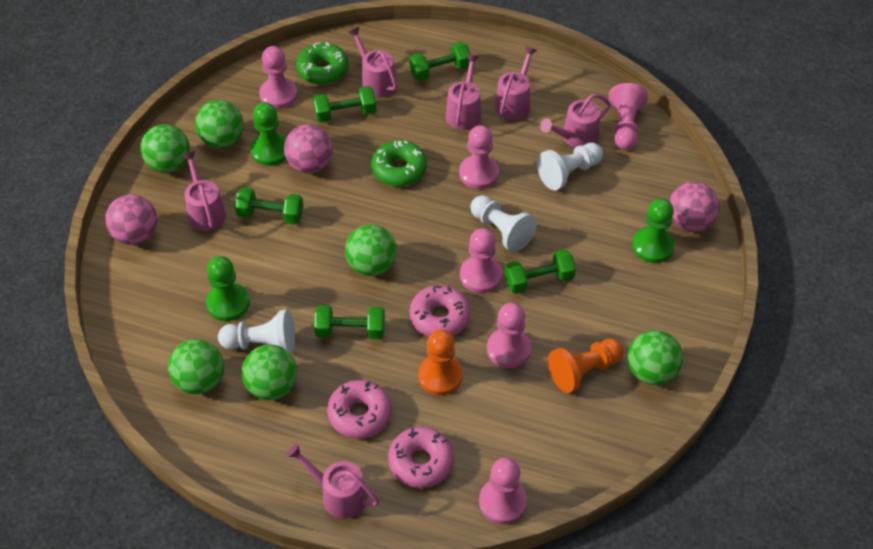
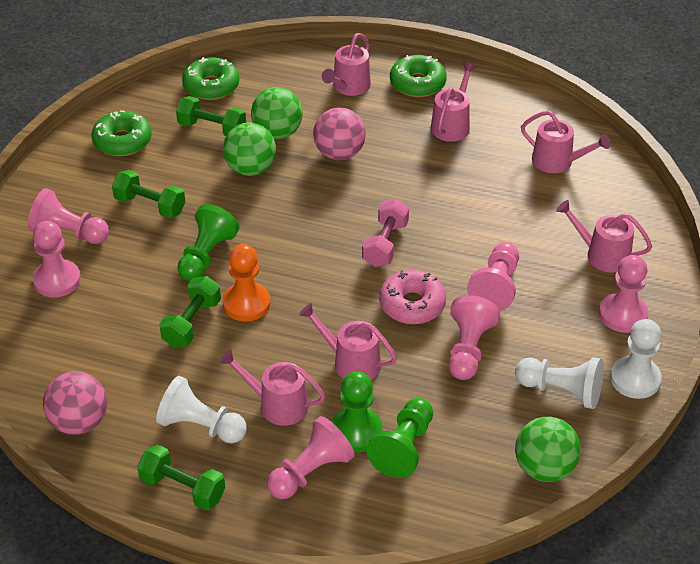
green ball: 6 -> 3
green donut: 2 -> 3
green dumbbell: 5 -> 4
orange pawn: 2 -> 1
pink ball: 3 -> 2
pink donut: 3 -> 1
pink dumbbell: 0 -> 1

